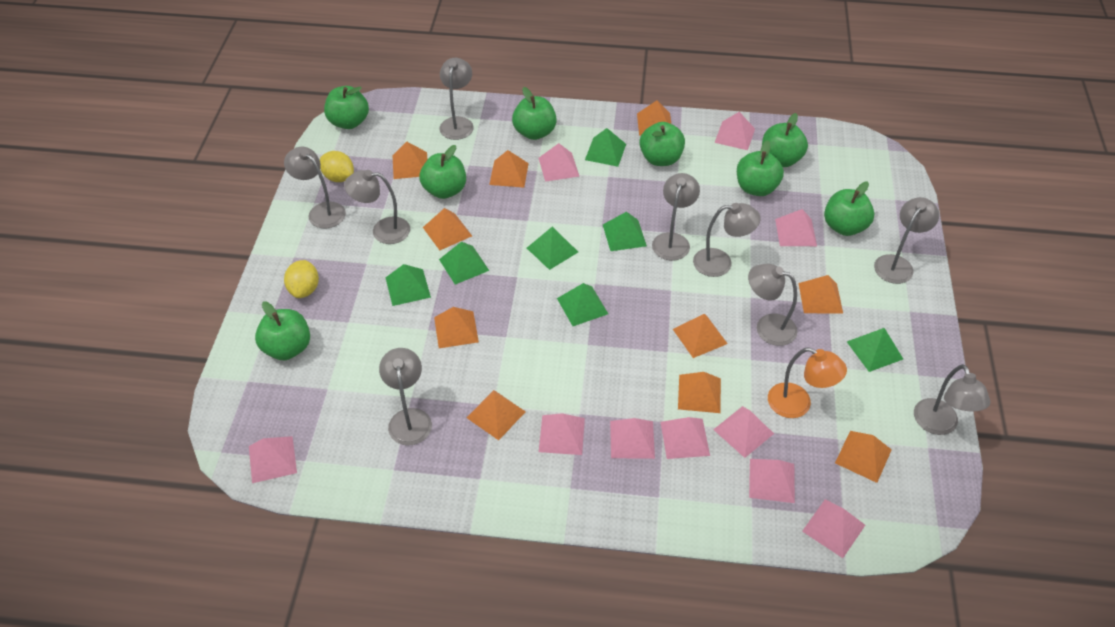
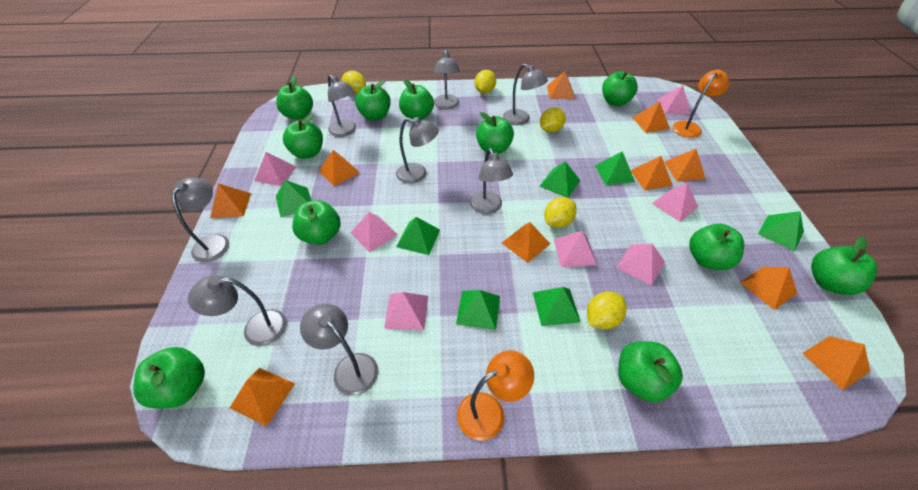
green apple: 8 -> 11
grey lamp: 9 -> 8
orange lamp: 1 -> 2
pink pyramid: 10 -> 7
yellow lemon: 2 -> 5

